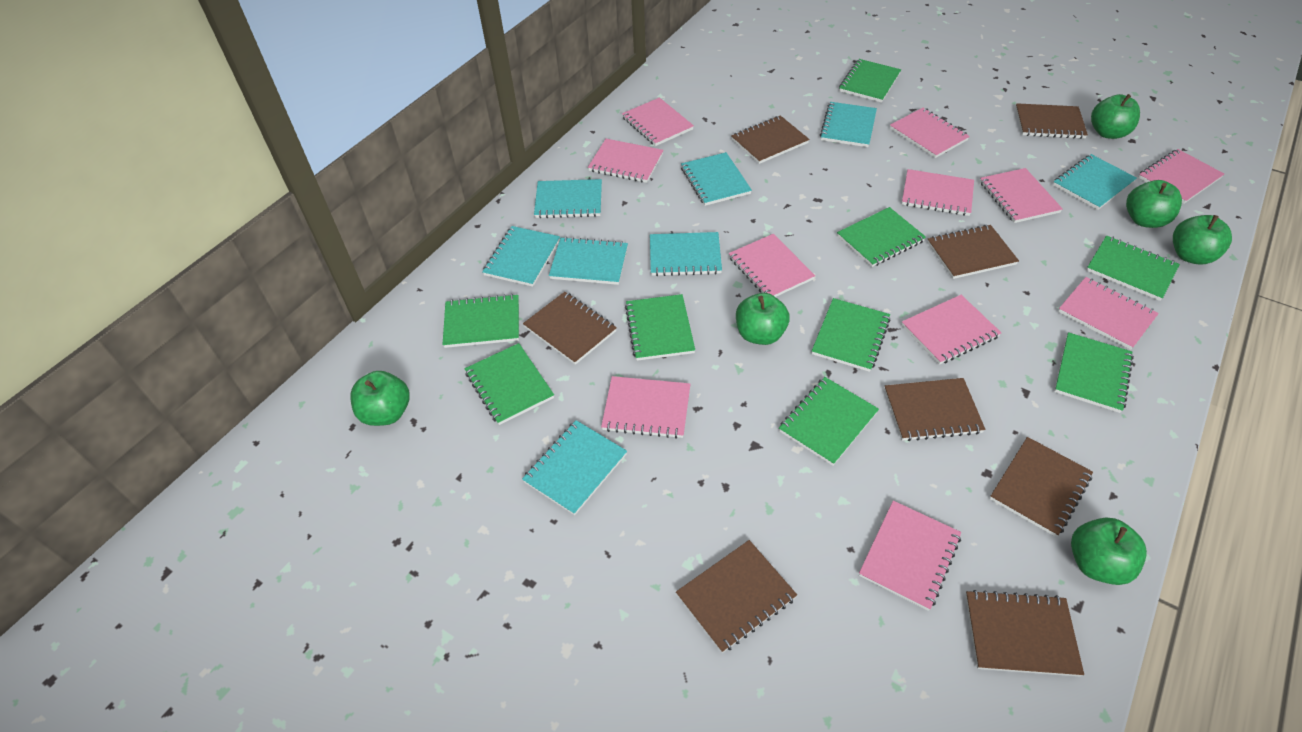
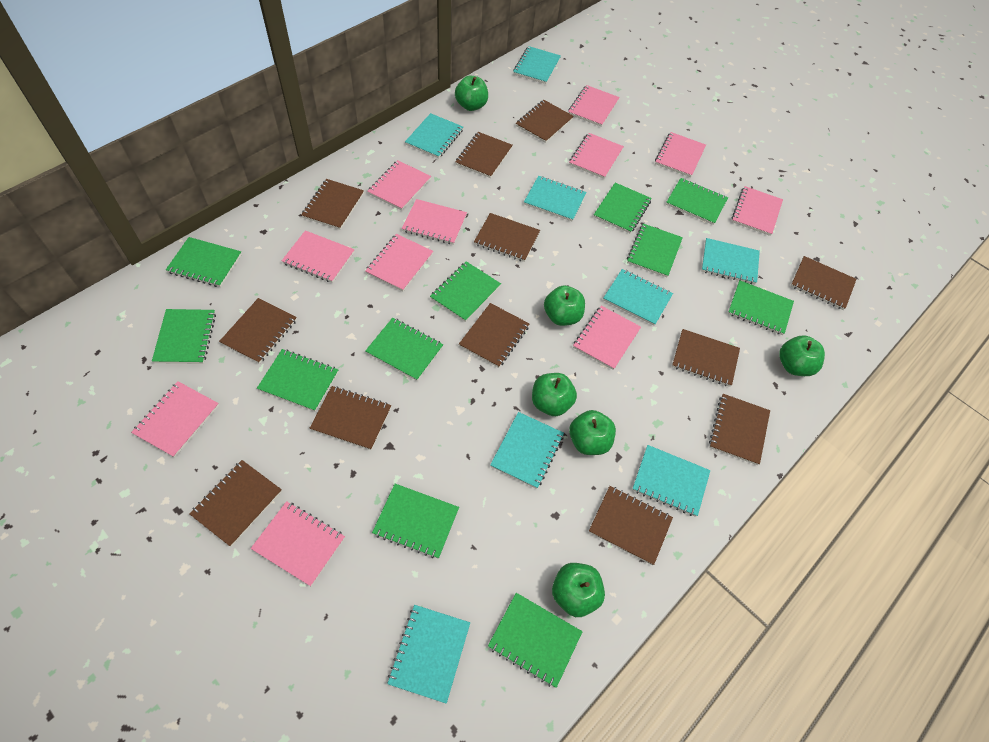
brown notebook: 8 -> 12
green notebook: 9 -> 11

